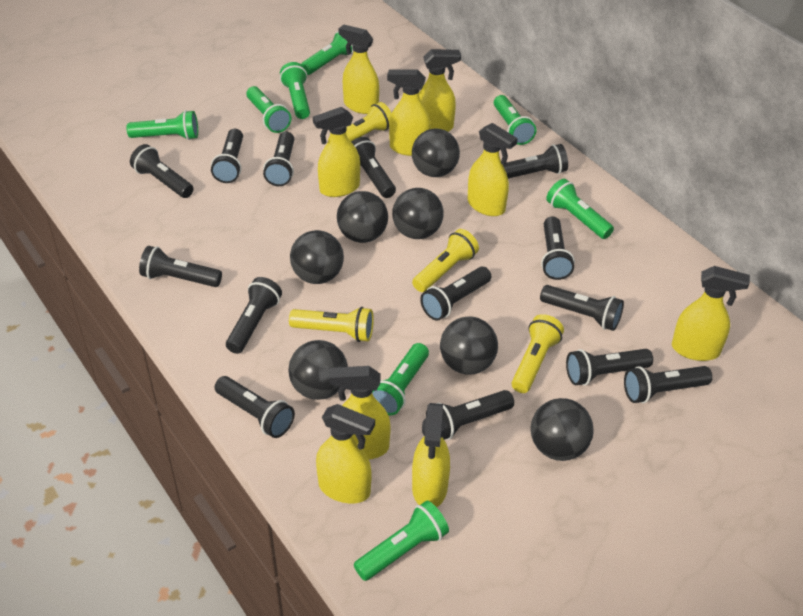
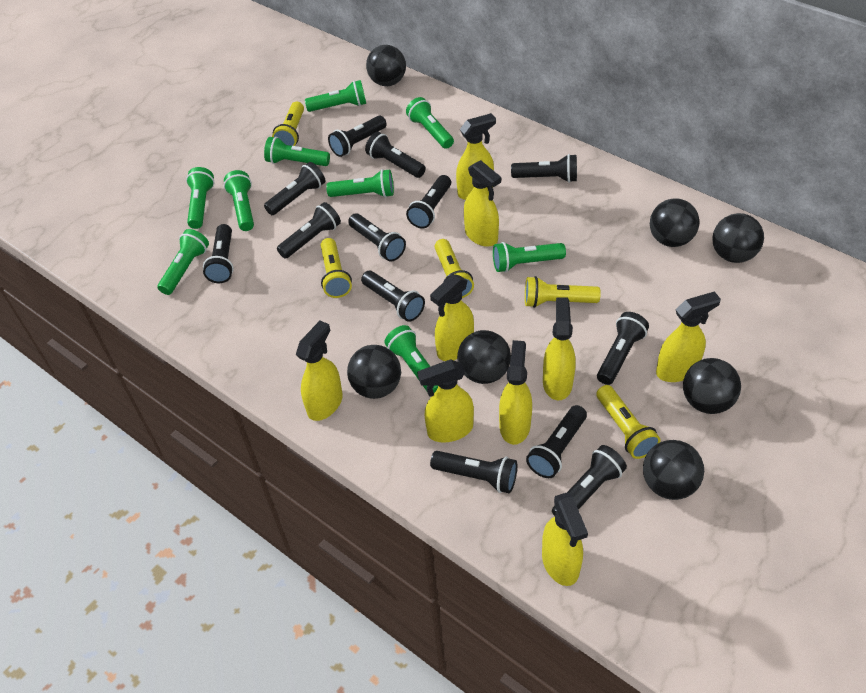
black flashlight: 14 -> 13
green flashlight: 8 -> 9
yellow flashlight: 4 -> 5

